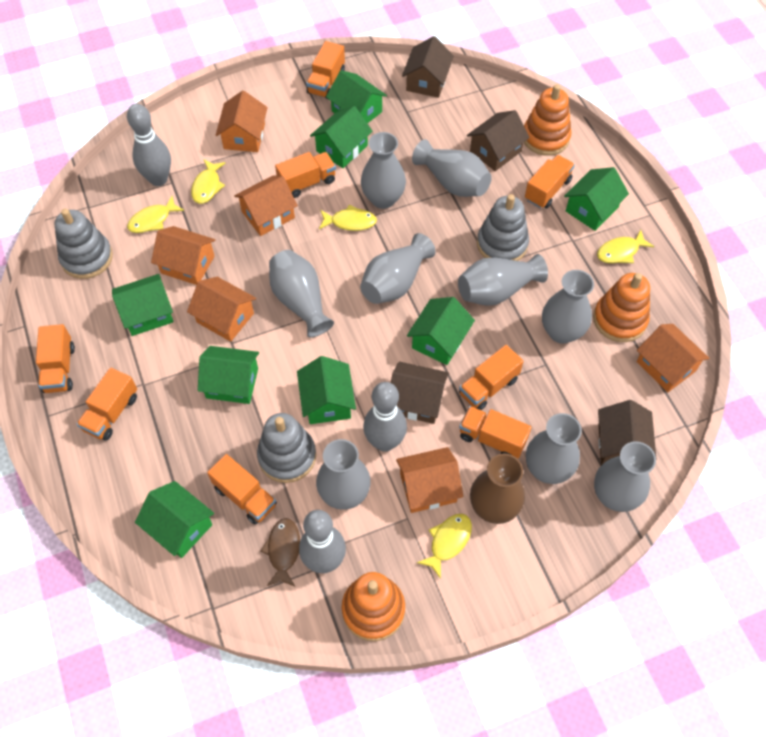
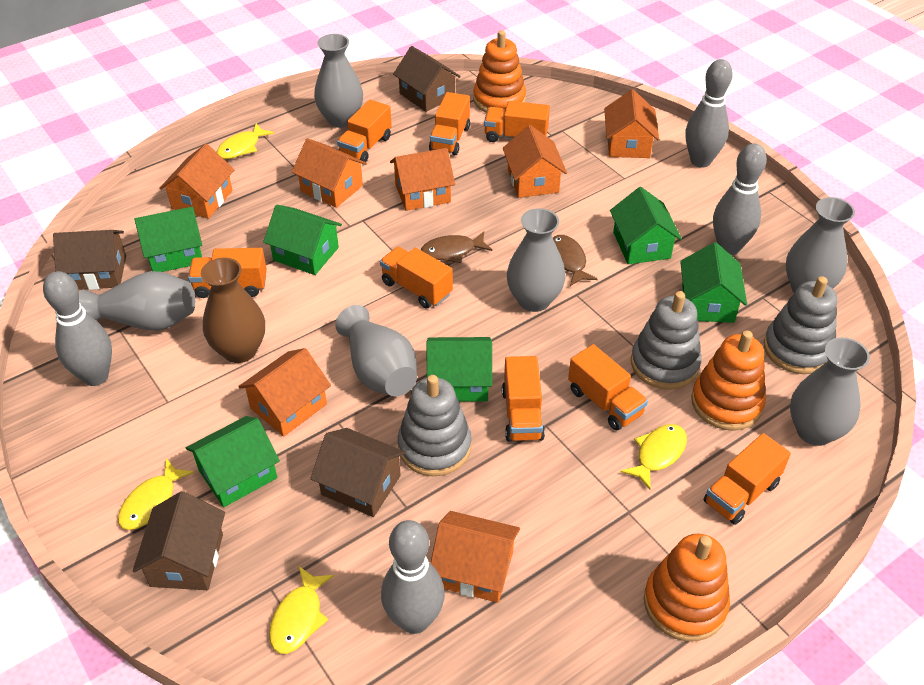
brown fish: 1 -> 2
green house: 8 -> 6
grey bowling pin: 3 -> 4
grey vase: 9 -> 6
orange house: 6 -> 7
yellow fish: 5 -> 4

